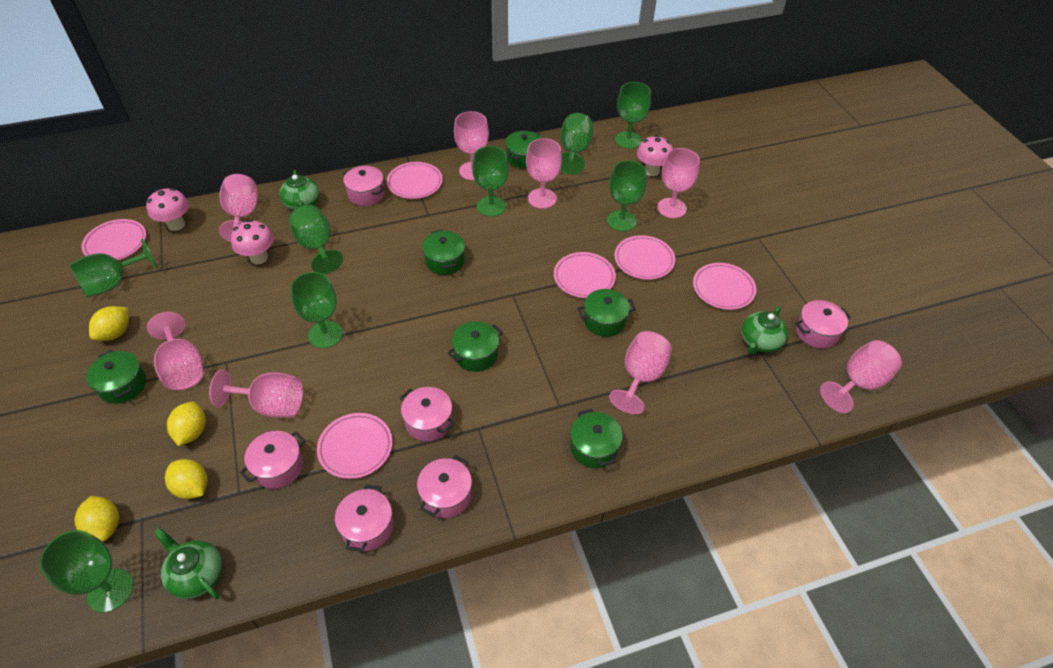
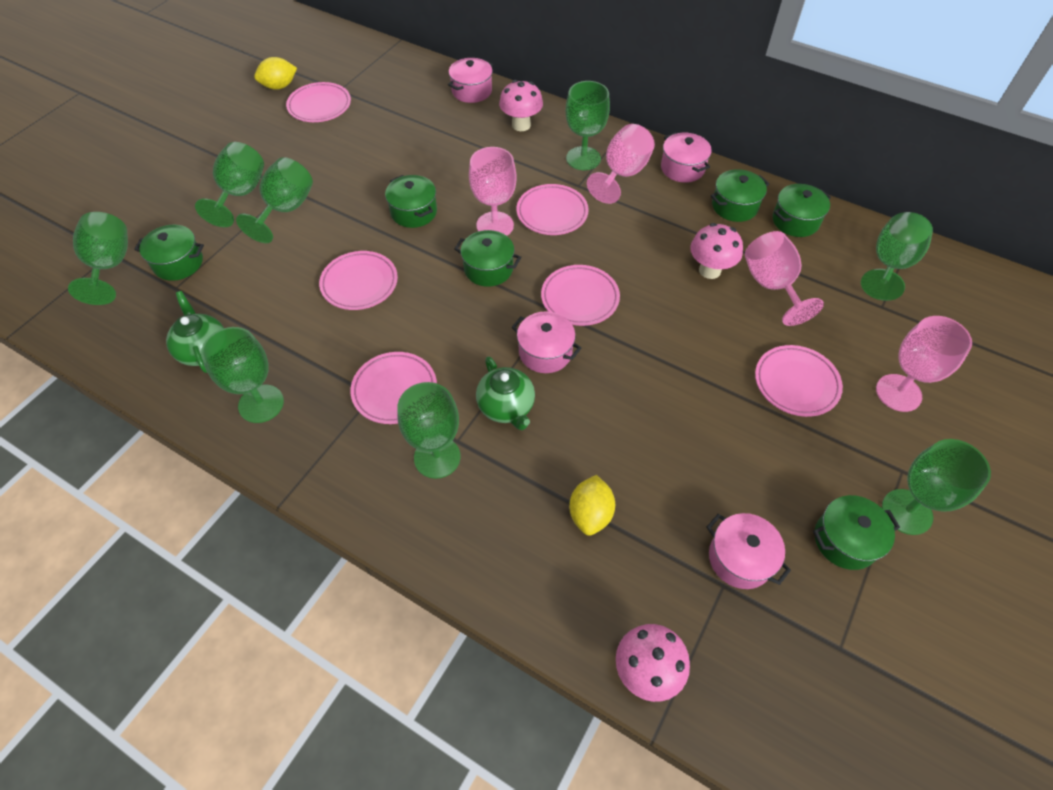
green teapot: 3 -> 2
pink goblet: 8 -> 4
pink pot: 6 -> 4
yellow lemon: 4 -> 2

